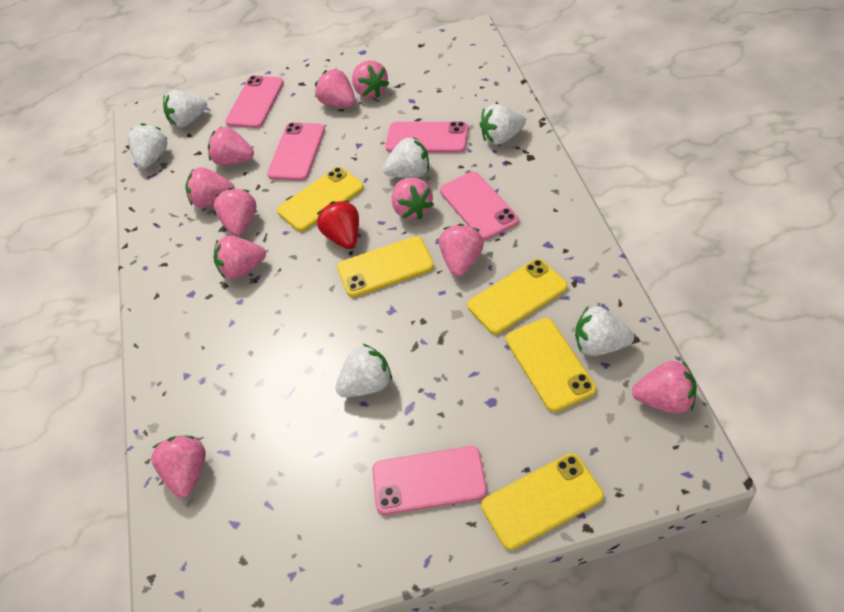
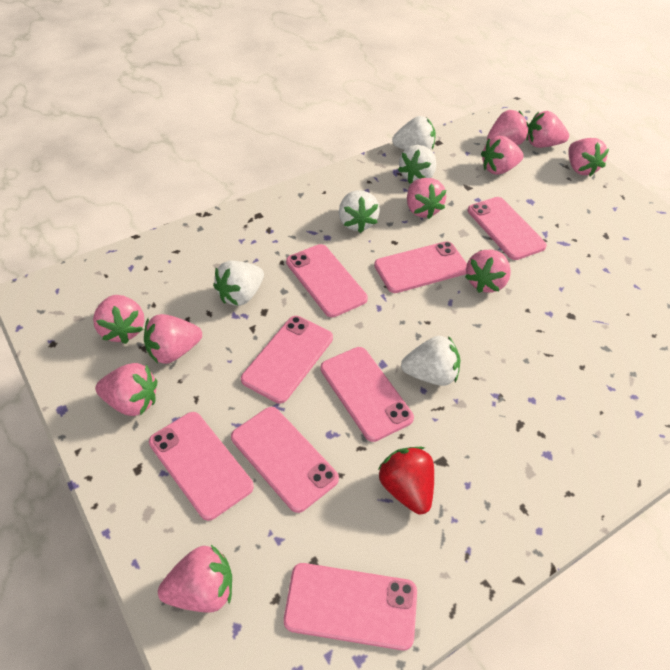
pink phone: 5 -> 8
white strawberry: 6 -> 5
yellow phone: 5 -> 0

